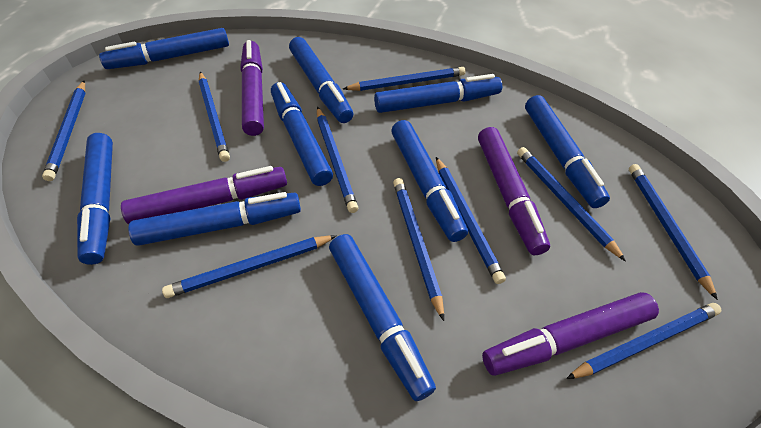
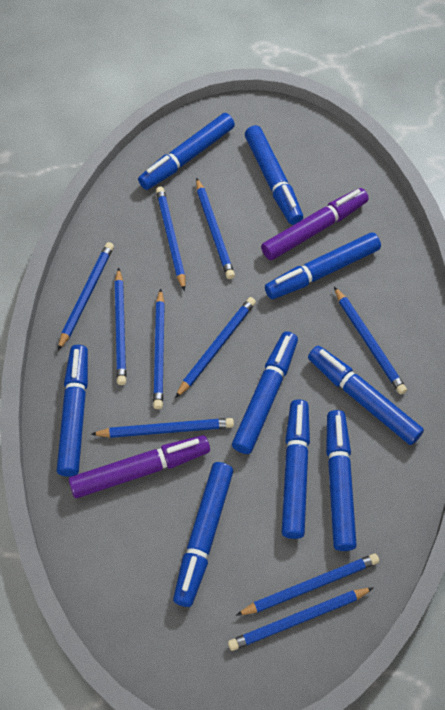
purple marker: 4 -> 2

